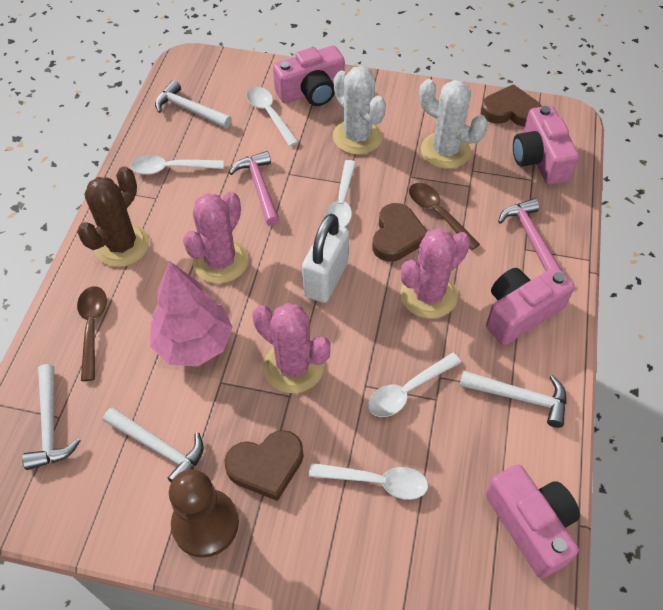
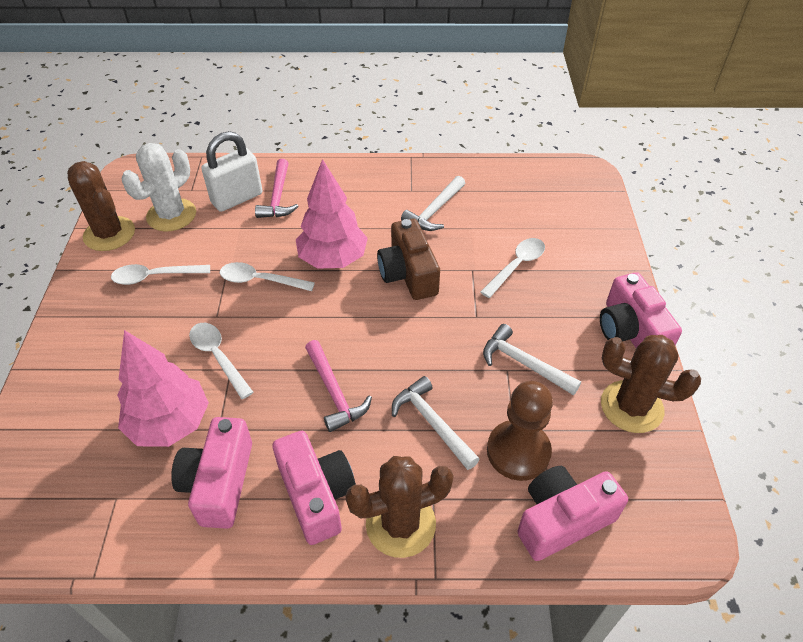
brown cactus: 1 -> 3
brown camera: 0 -> 1
brown heart: 3 -> 0
brown spoon: 2 -> 0
pink cactus: 3 -> 0
pink tree: 1 -> 2
white cactus: 2 -> 1
white hammer: 4 -> 3
white spoon: 5 -> 4

